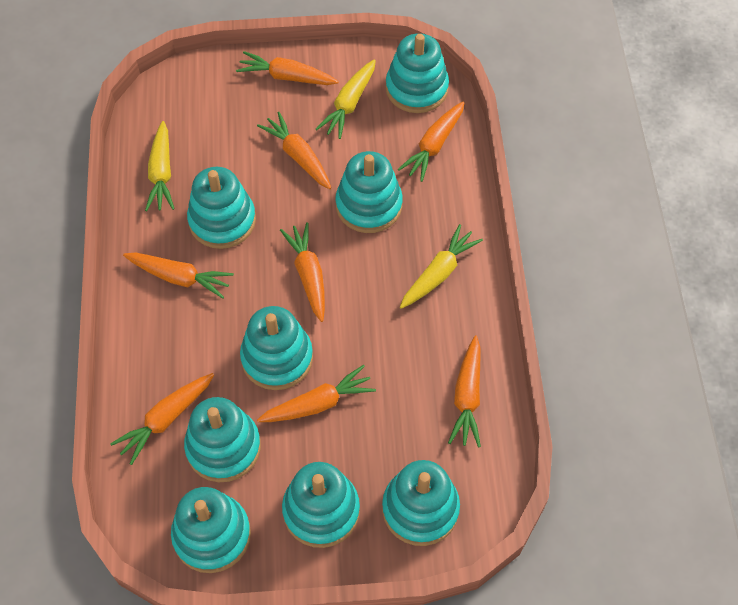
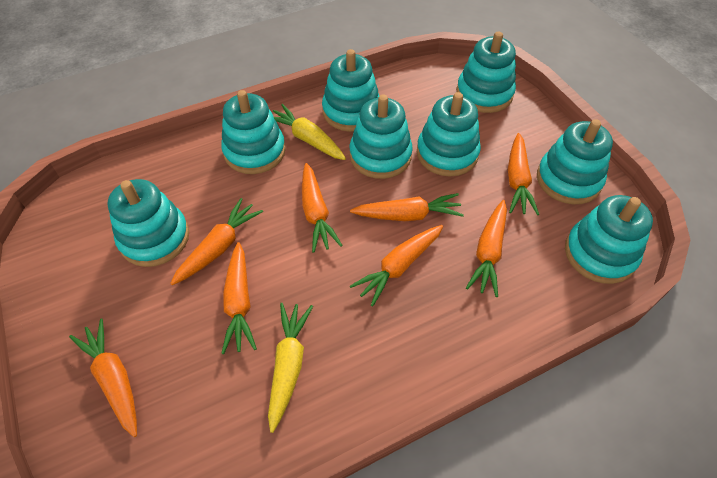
yellow carrot: 3 -> 2

